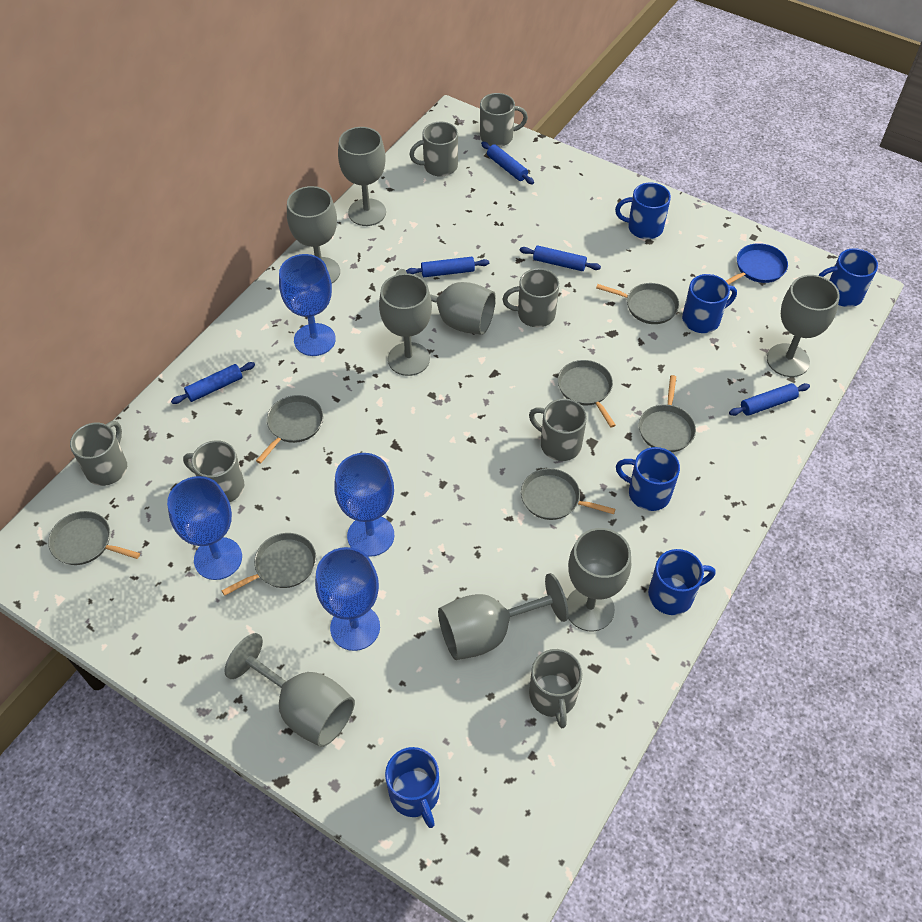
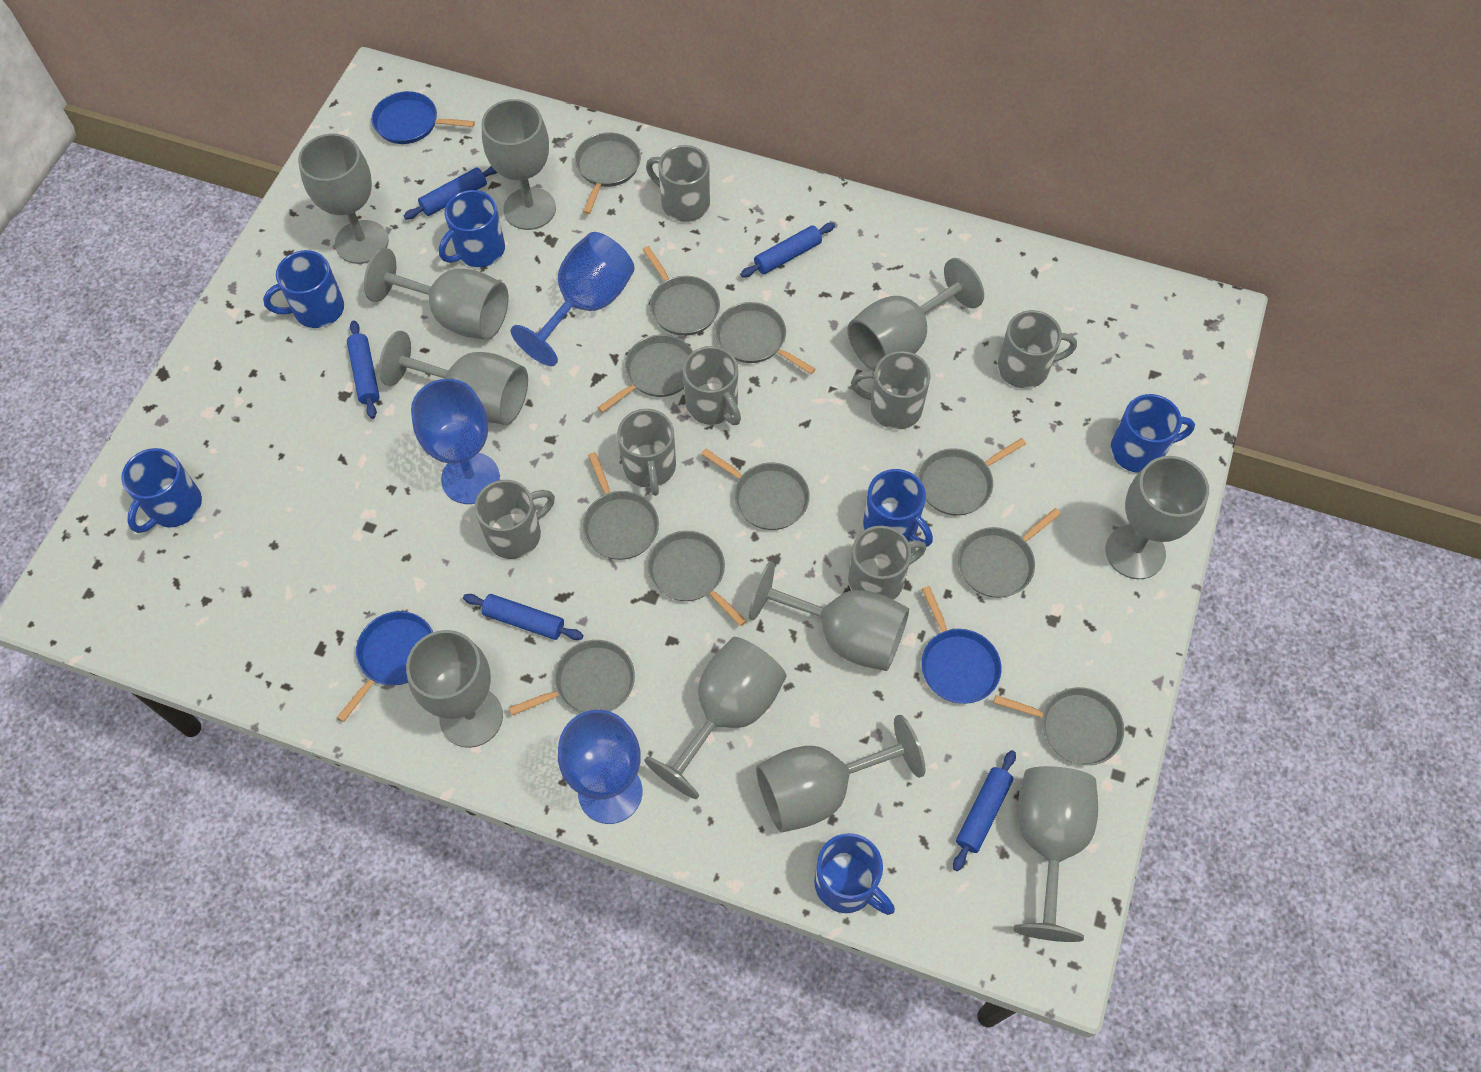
blue goblet: 4 -> 3
blue pan: 1 -> 3
grey goblet: 8 -> 11
grey pan: 7 -> 11

